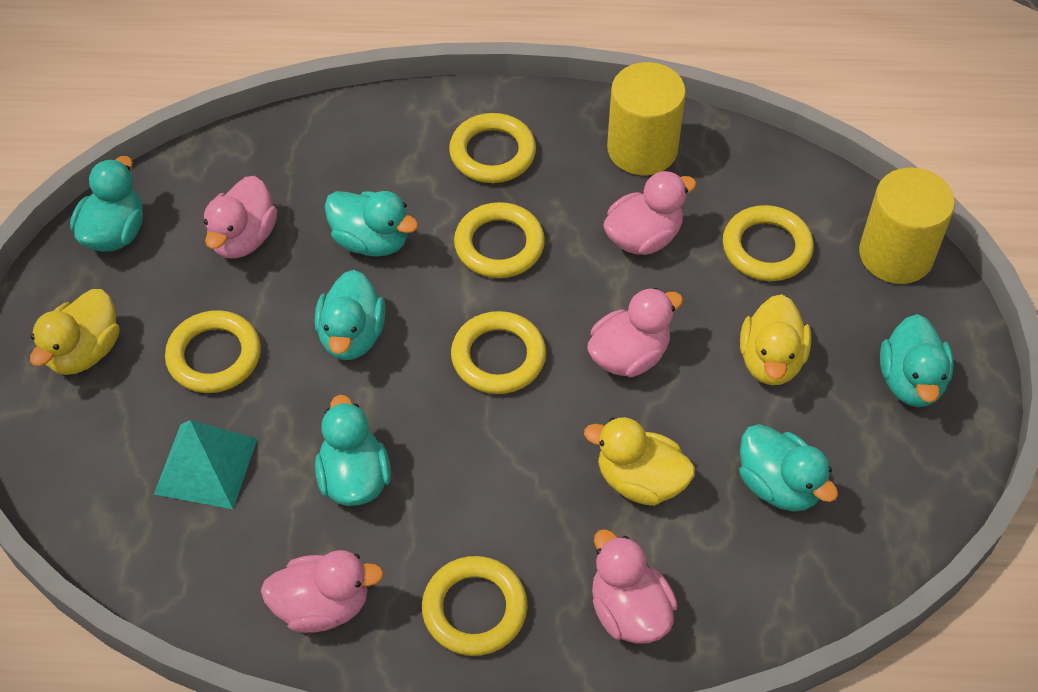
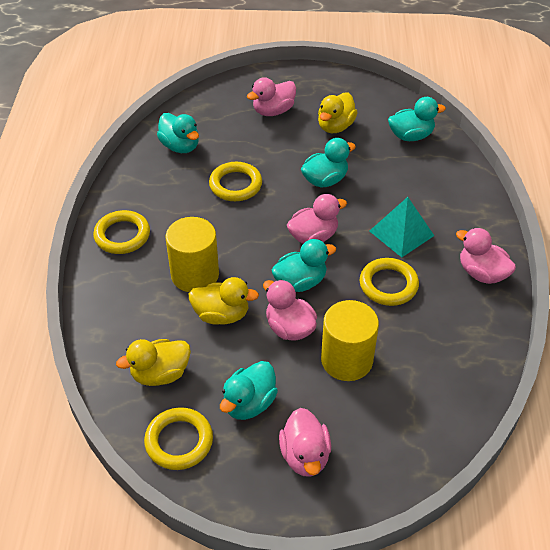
turquoise duck: 6 -> 5
yellow ring: 6 -> 4

